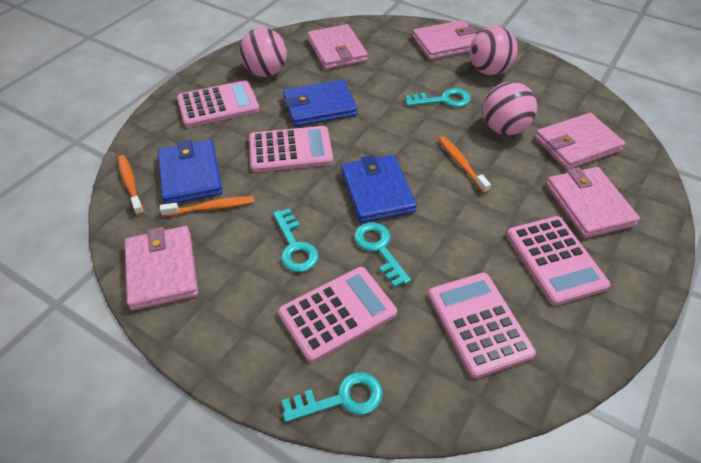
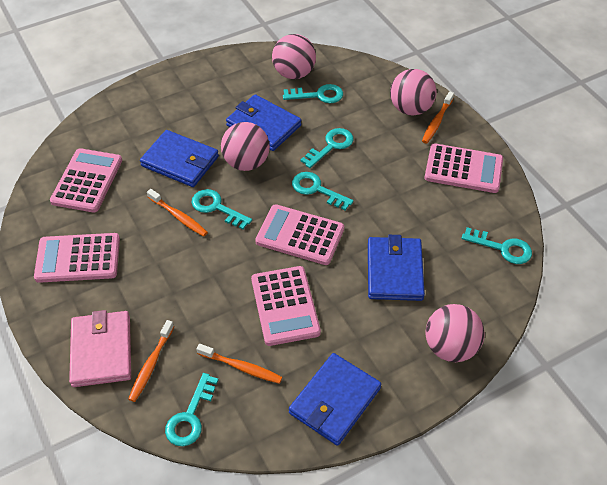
blue wallet: 3 -> 4
orange toothbrush: 3 -> 4
pink ball: 3 -> 4
pink wallet: 5 -> 1
turquoise key: 4 -> 6

